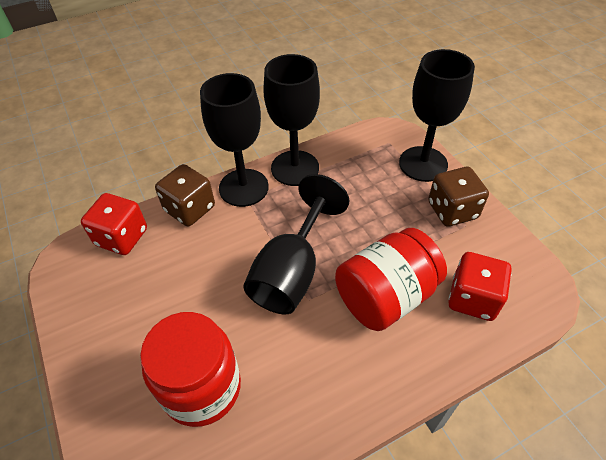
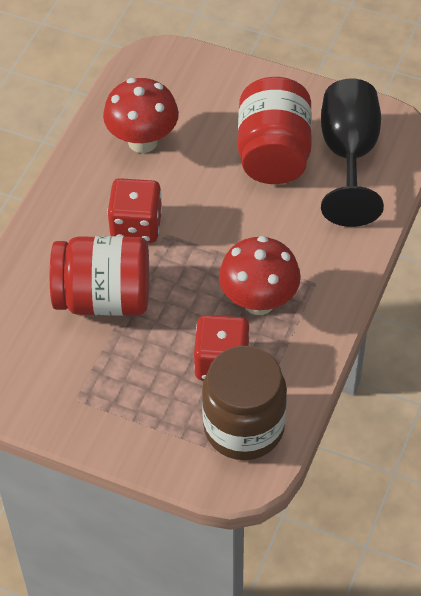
black goblet: 4 -> 1
brown dice: 2 -> 0
brown jar: 0 -> 1
red mushroom: 0 -> 2

